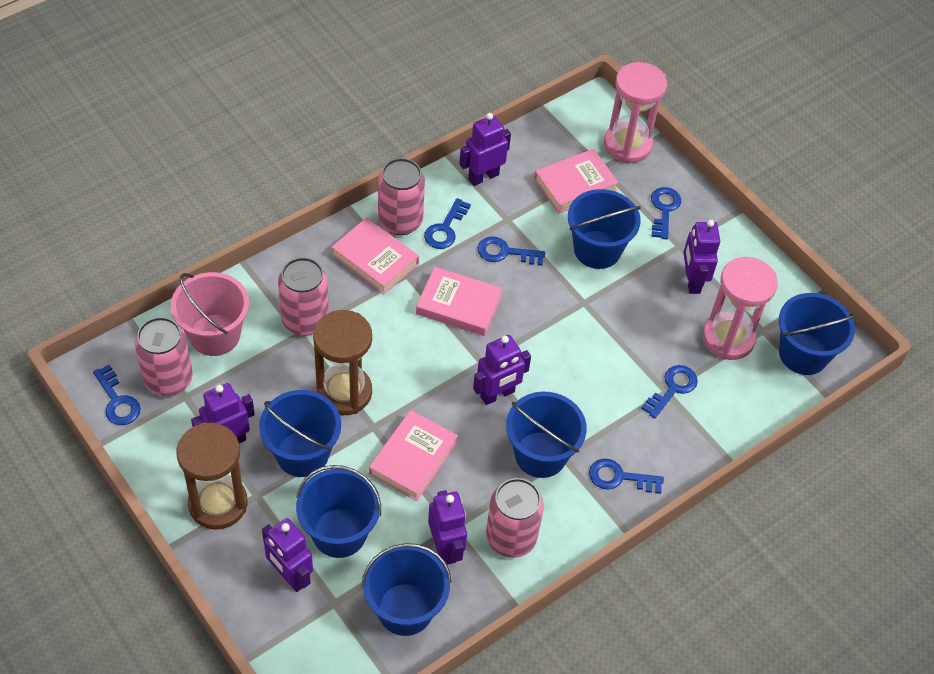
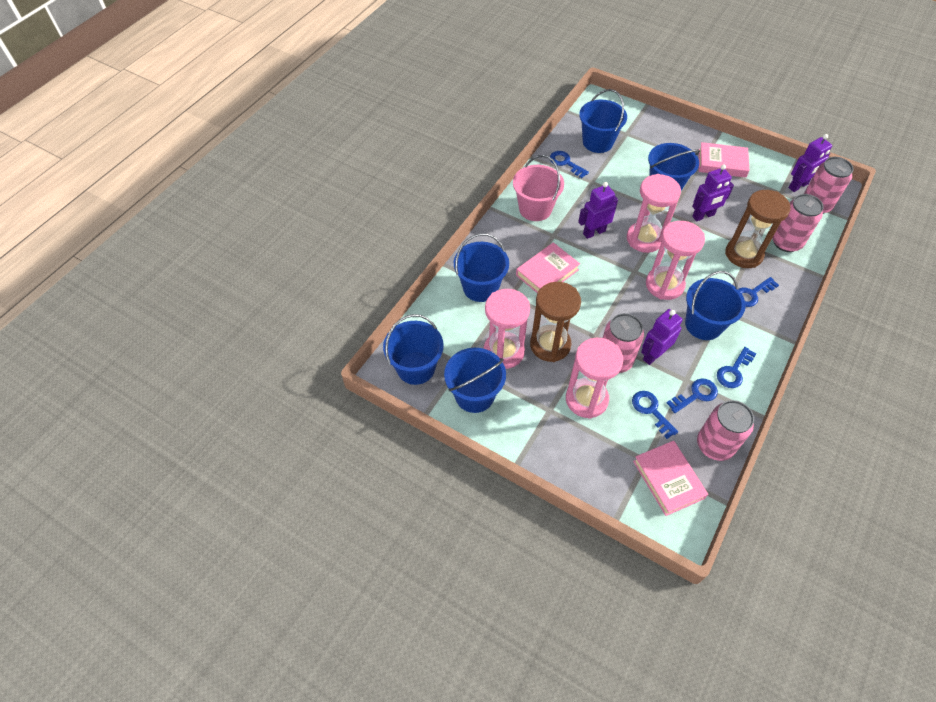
blue key: 6 -> 5
pink book: 4 -> 3
pink hourglass: 2 -> 4
purple robot: 6 -> 4

